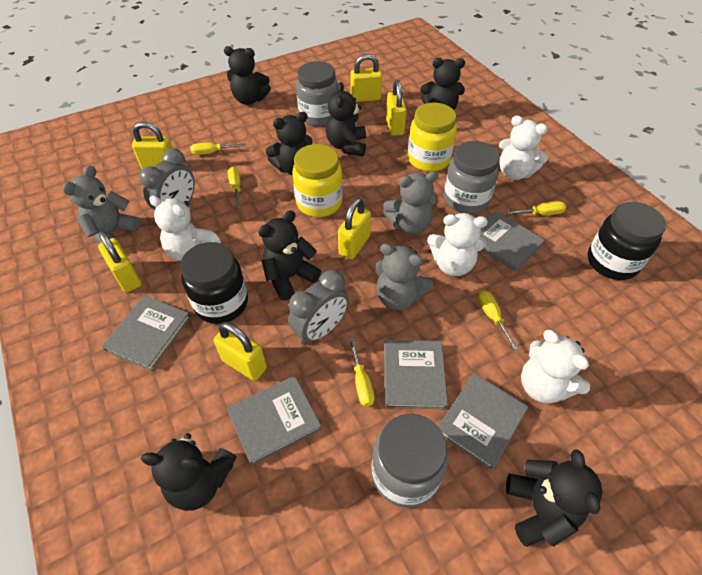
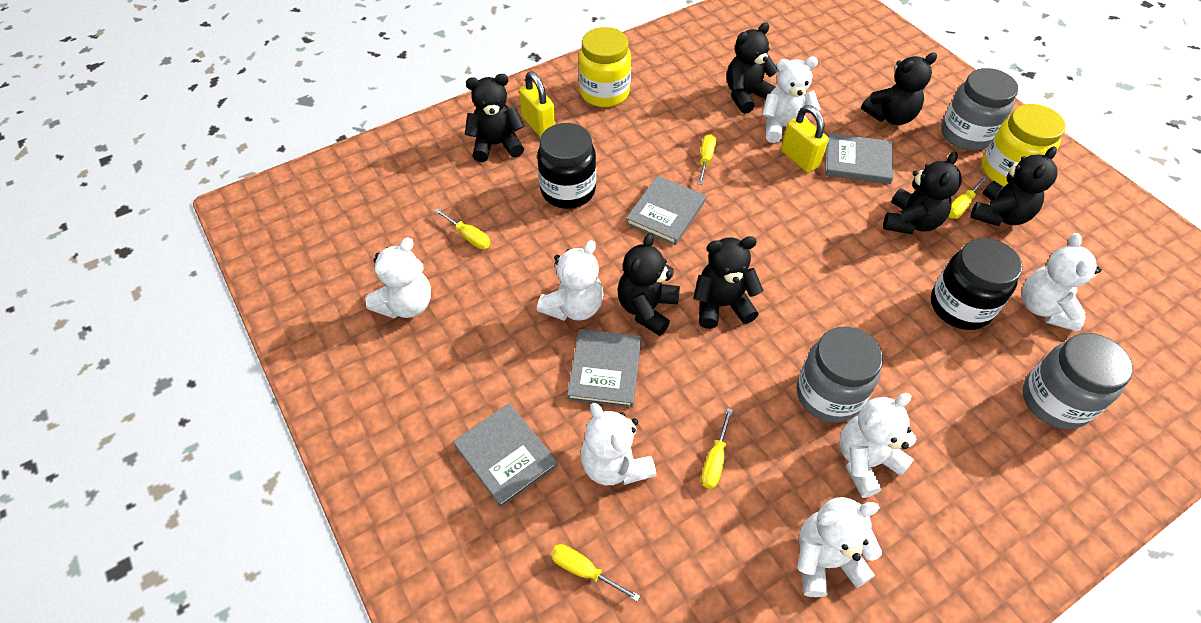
grey book: 5 -> 4
grey clock: 2 -> 0
grey teddy bear: 3 -> 0
white teddy bear: 4 -> 7
yellow padlock: 6 -> 2

